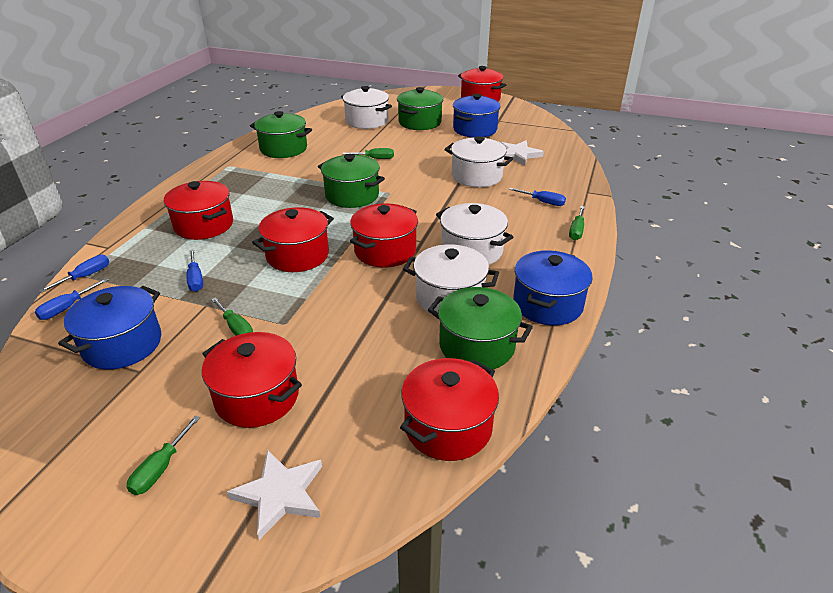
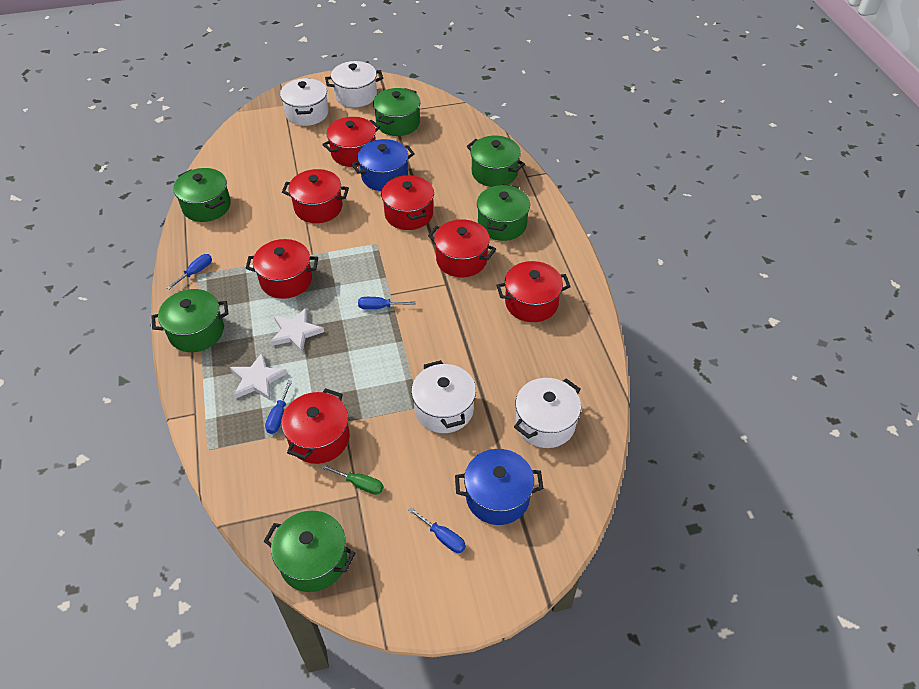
blue pot: 3 -> 2
green pot: 4 -> 6
green screwdriver: 4 -> 1
red pot: 6 -> 7

